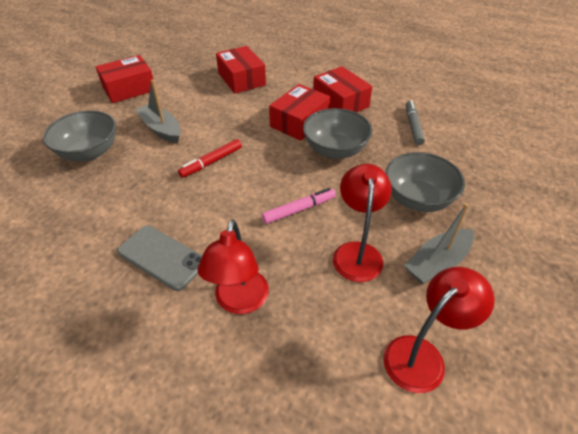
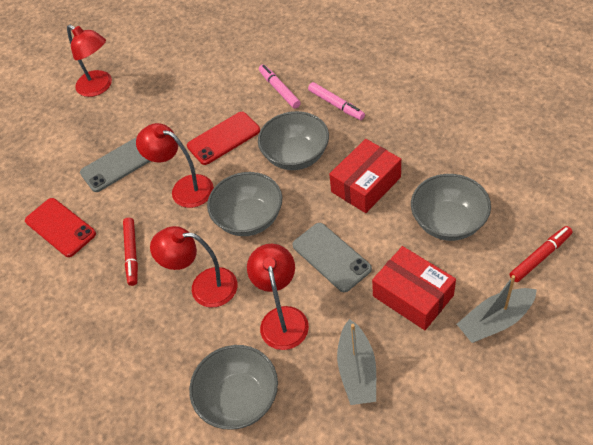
grey bowl: 3 -> 4
grey marker: 1 -> 0
grey phone: 1 -> 2
pink marker: 1 -> 2
red box: 4 -> 2
red lamp: 3 -> 4
red marker: 1 -> 2
red phone: 0 -> 2

